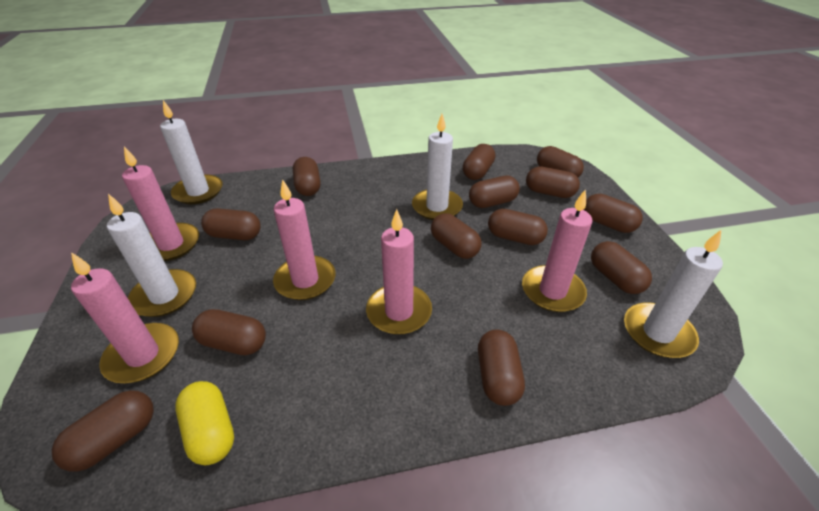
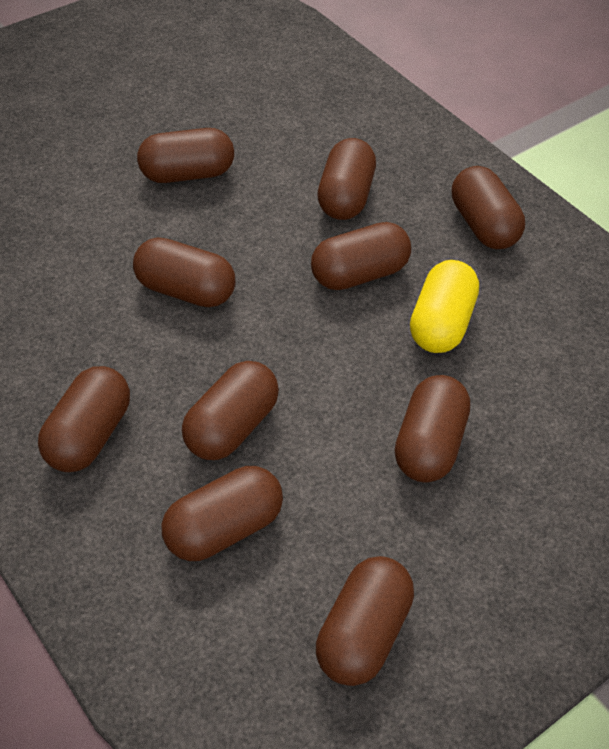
brown capsule: 13 -> 10
pink candle: 5 -> 0
white candle: 4 -> 0

